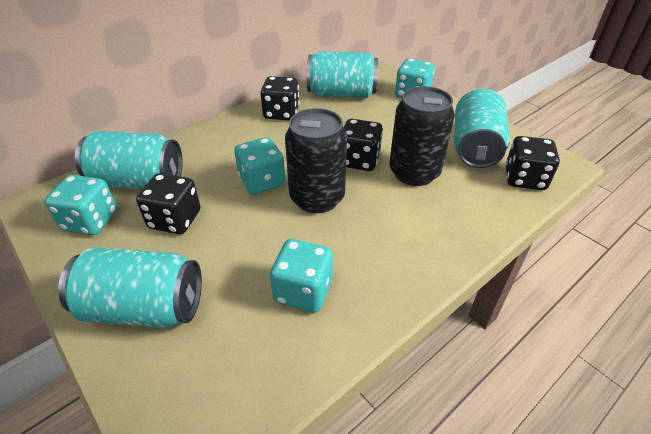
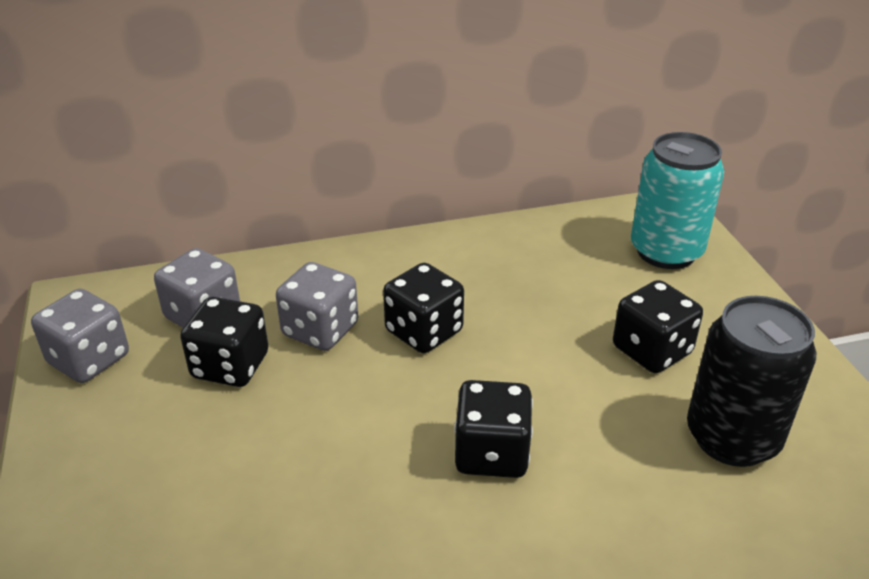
black can: 2 -> 1
grey dice: 0 -> 3
turquoise can: 4 -> 1
turquoise dice: 4 -> 0

